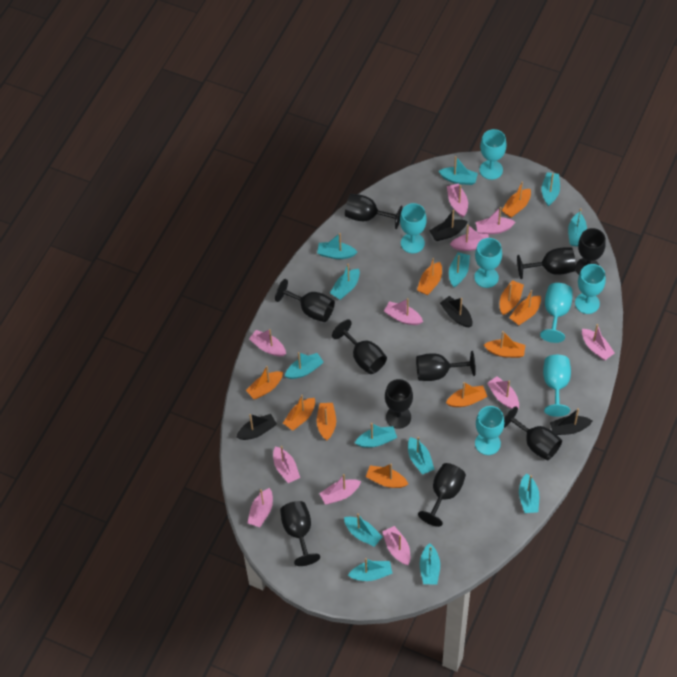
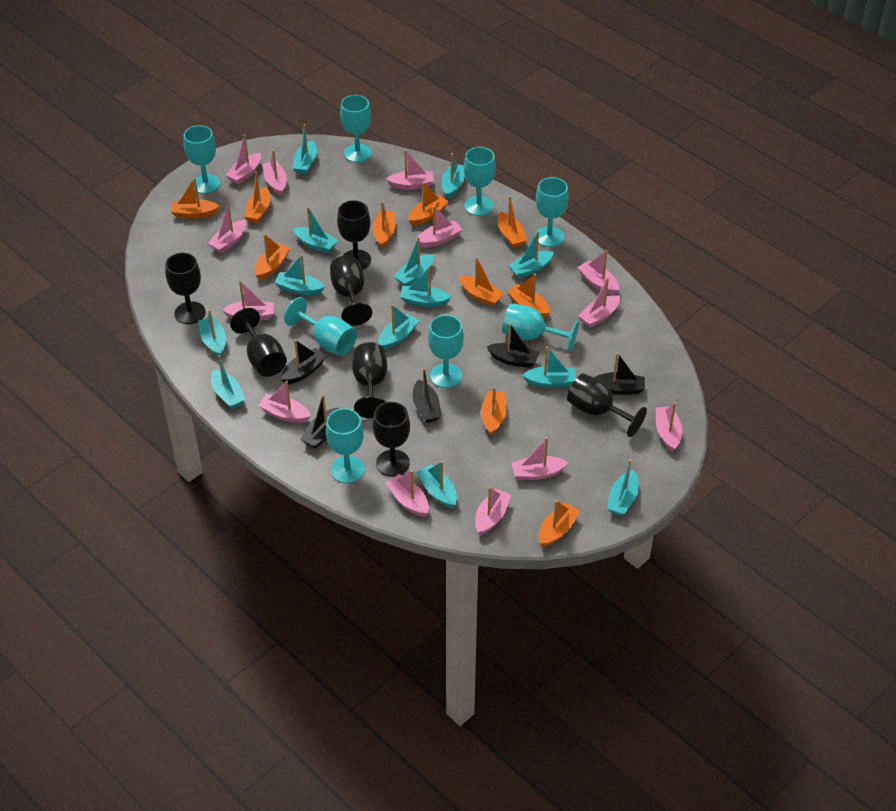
black boat: 4 -> 5
black goblet: 10 -> 7
pink boat: 11 -> 13
turquoise goblet: 7 -> 8

